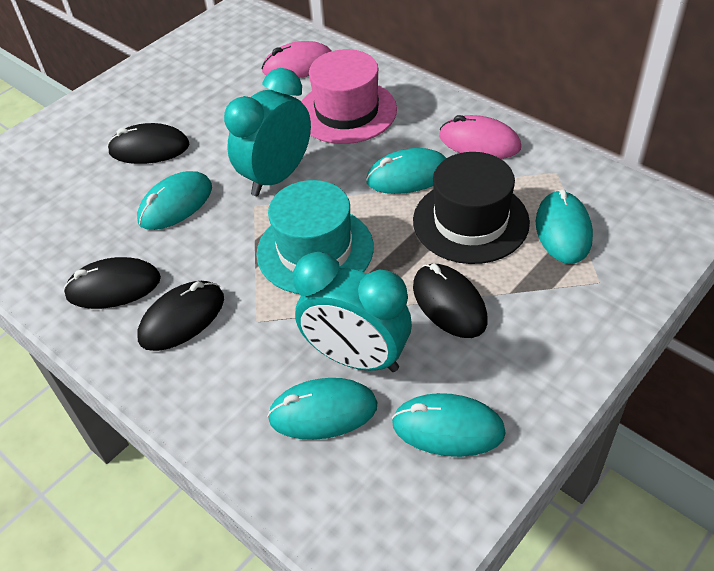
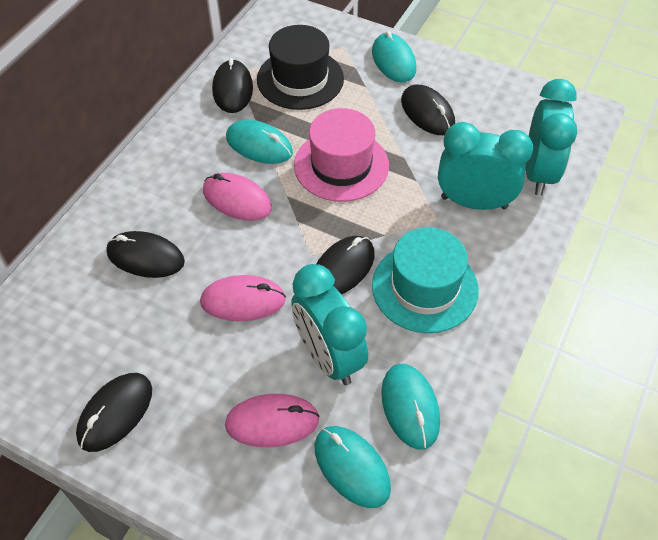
black mouse: 4 -> 5
pink mouse: 2 -> 3
turquoise clock: 2 -> 3
turquoise mouse: 5 -> 4

